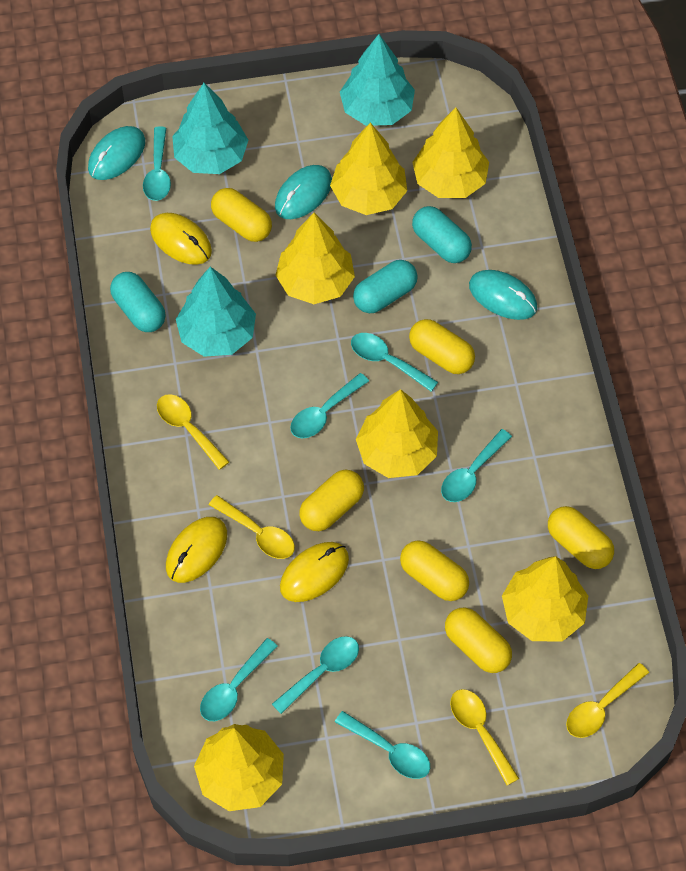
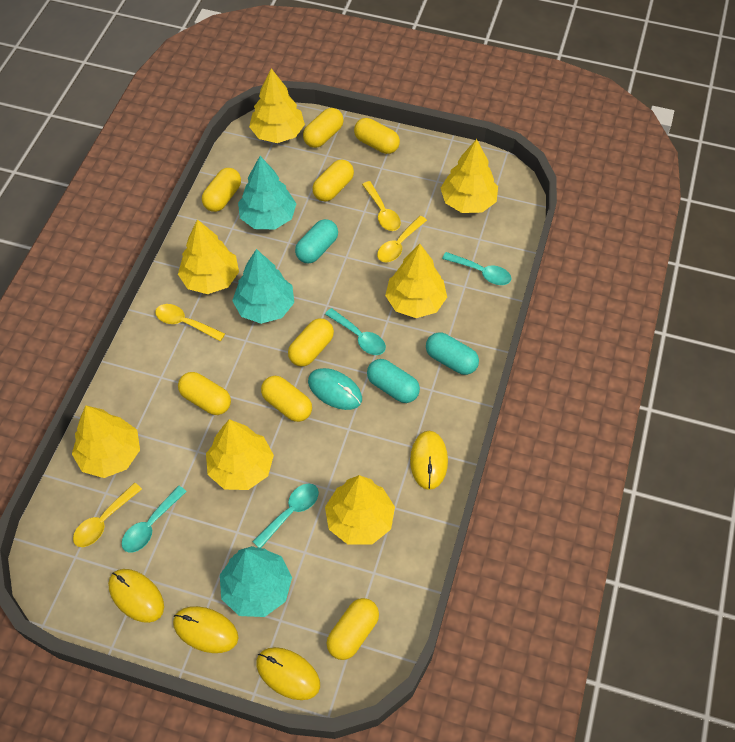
turquoise mouse: 3 -> 1
turquoise spoon: 7 -> 4
yellow capsule: 6 -> 8
yellow mouse: 3 -> 4
yellow tree: 6 -> 7

